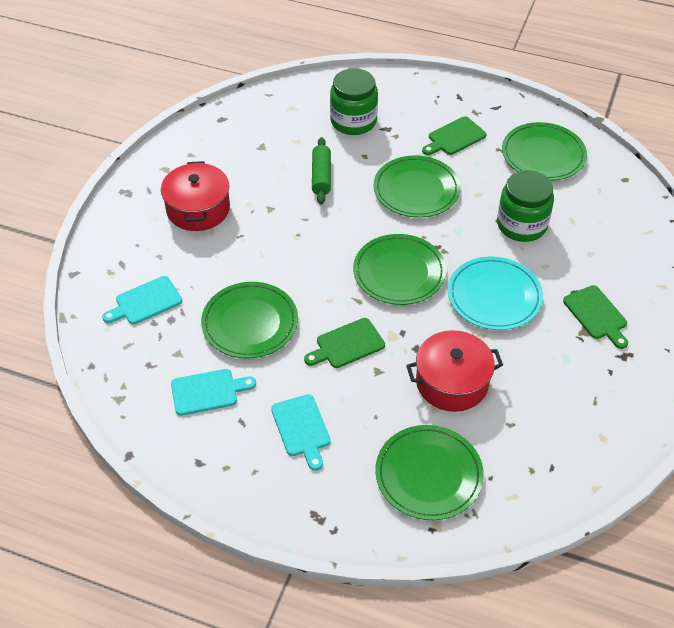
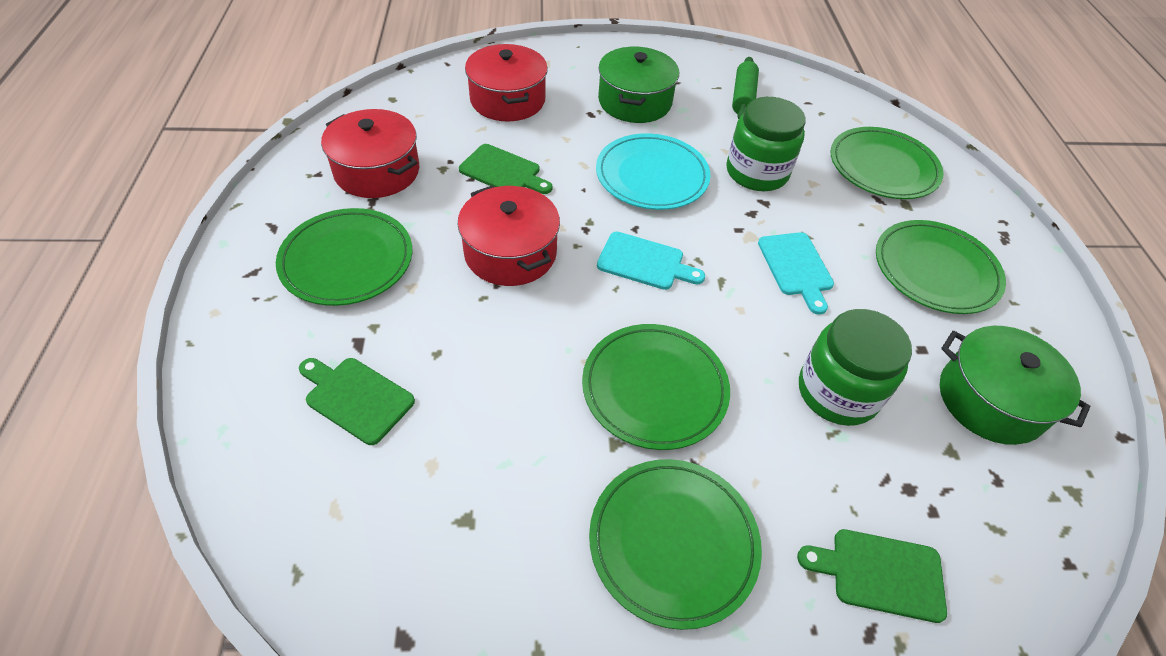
green pot: 0 -> 2
red pot: 2 -> 3
turquoise cutting board: 3 -> 2

